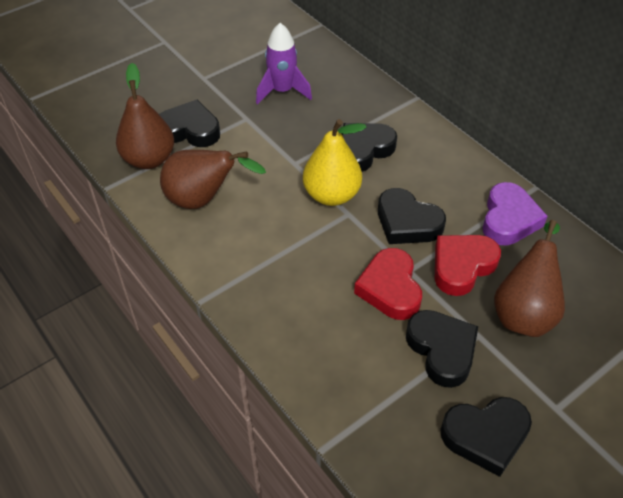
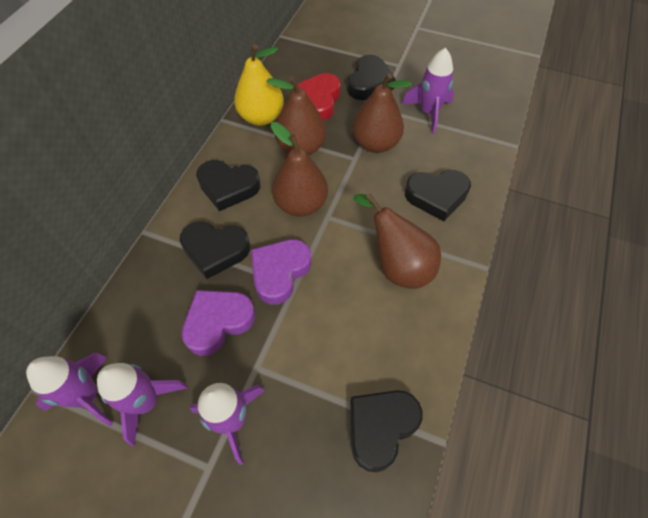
brown pear: 3 -> 4
purple heart: 1 -> 2
purple rocket: 1 -> 4
red heart: 2 -> 1

